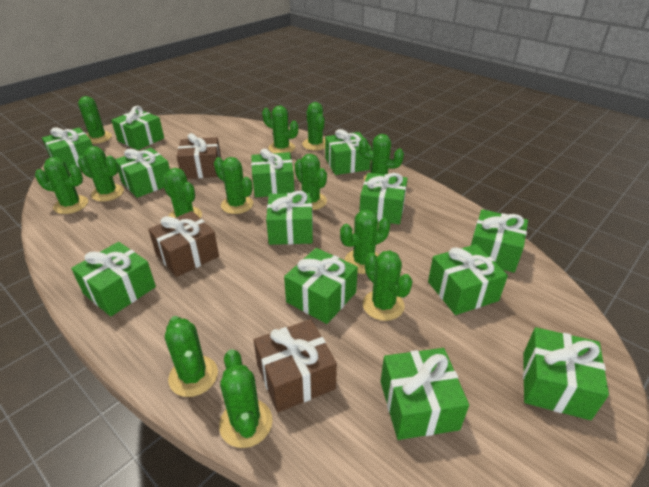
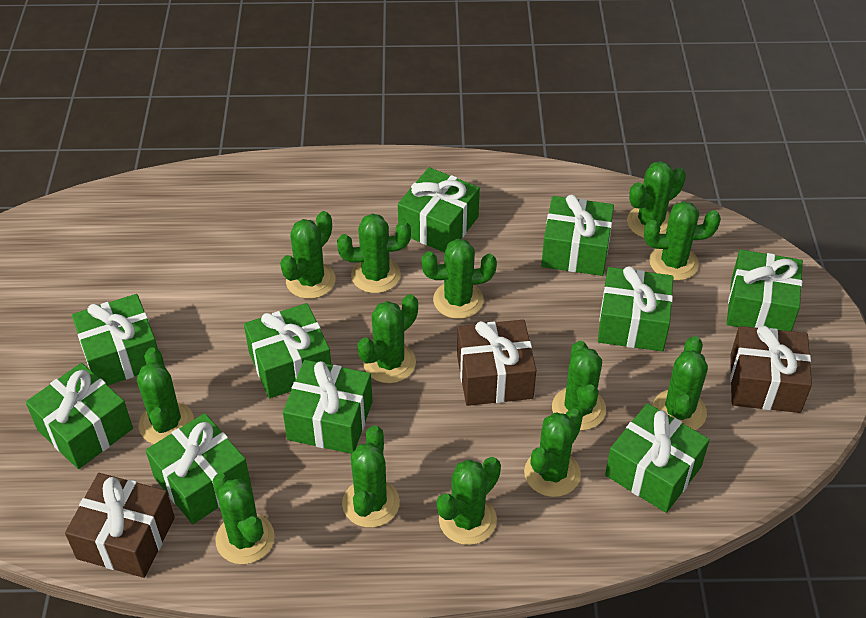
green gift: 13 -> 10

